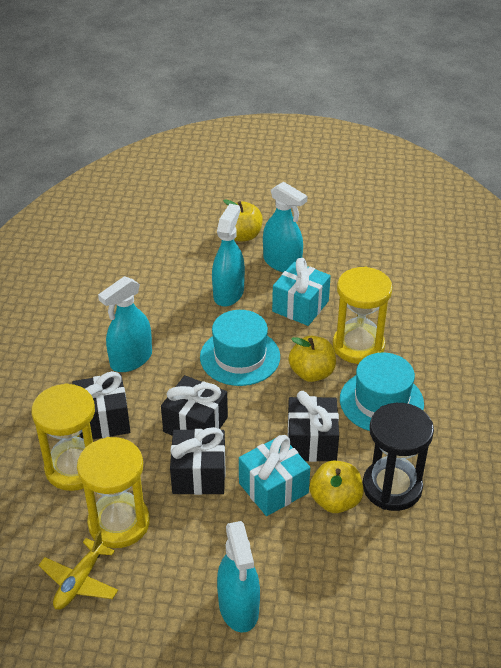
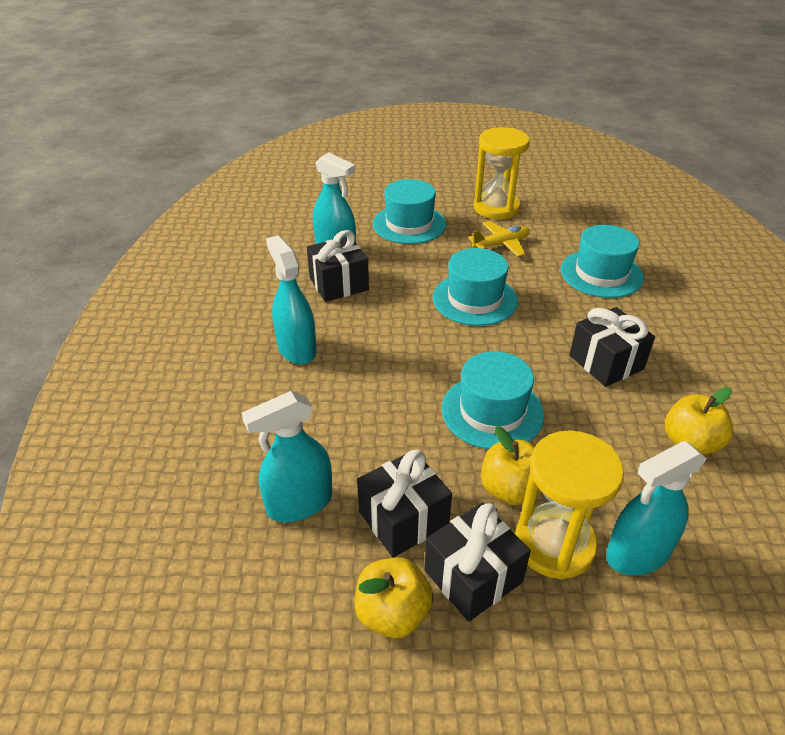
black hourglass: 1 -> 0
turquoise gift: 2 -> 0
turquoise hat: 2 -> 4
yellow hourglass: 3 -> 2

